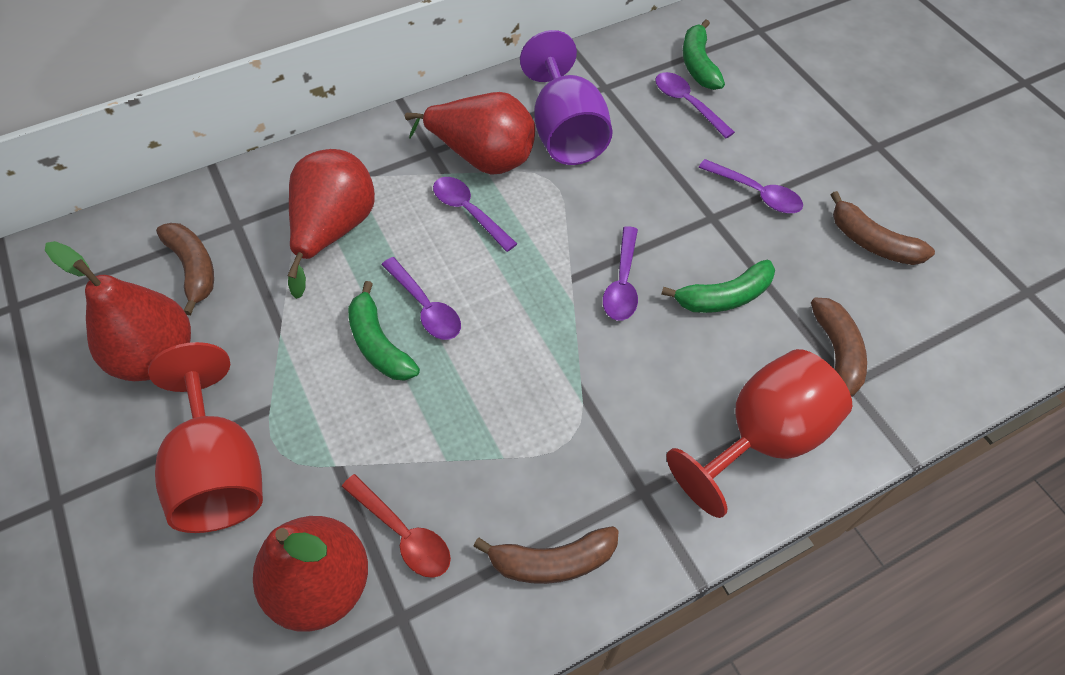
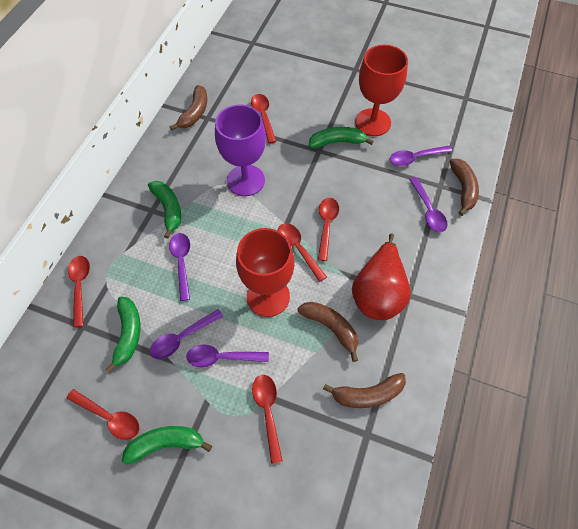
green banana: 3 -> 4
red pear: 4 -> 1
red spoon: 1 -> 6

